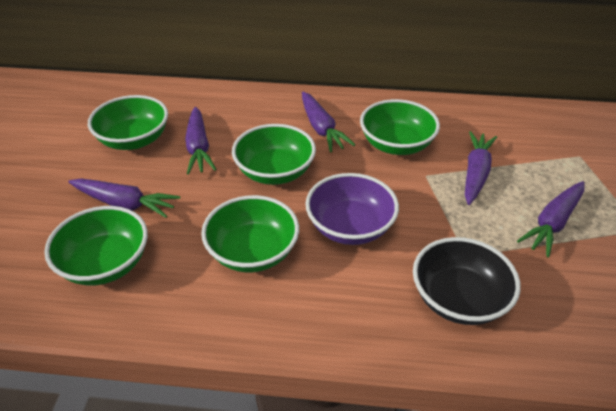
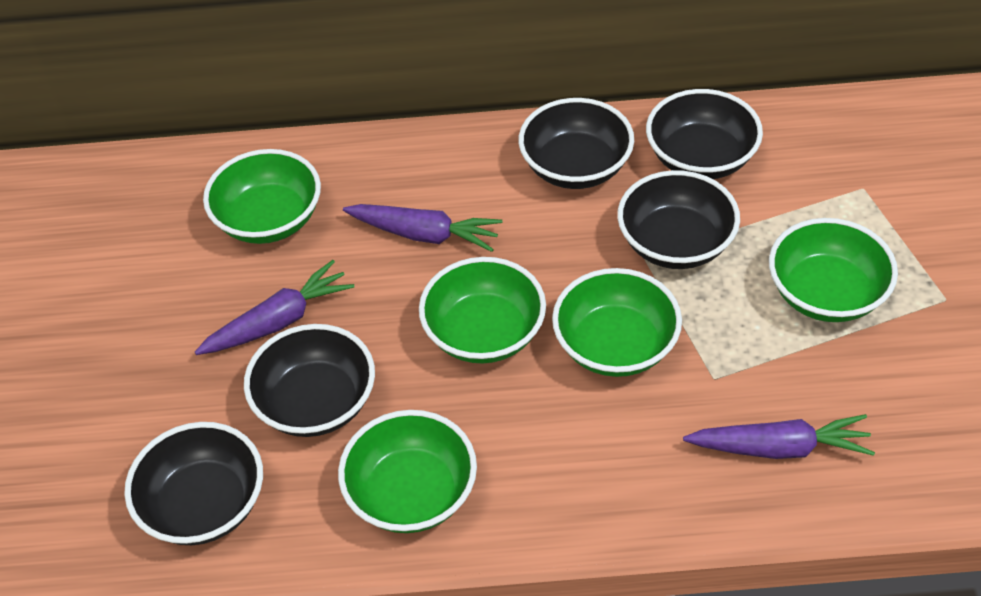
black bowl: 1 -> 5
purple bowl: 1 -> 0
purple carrot: 5 -> 3

